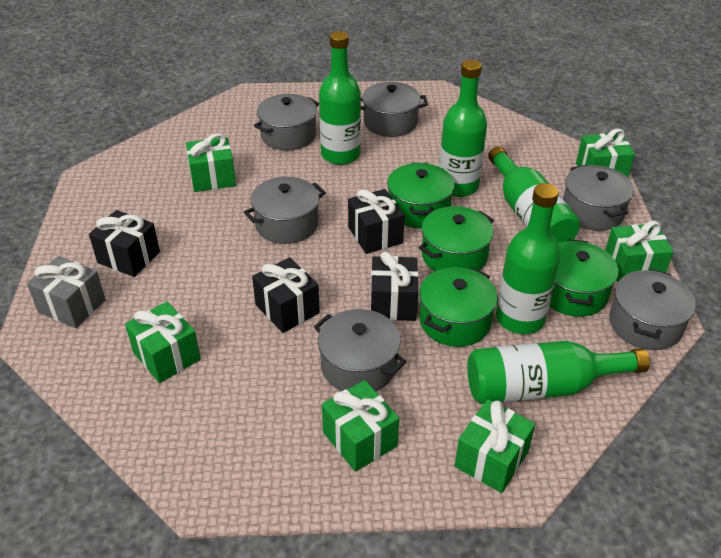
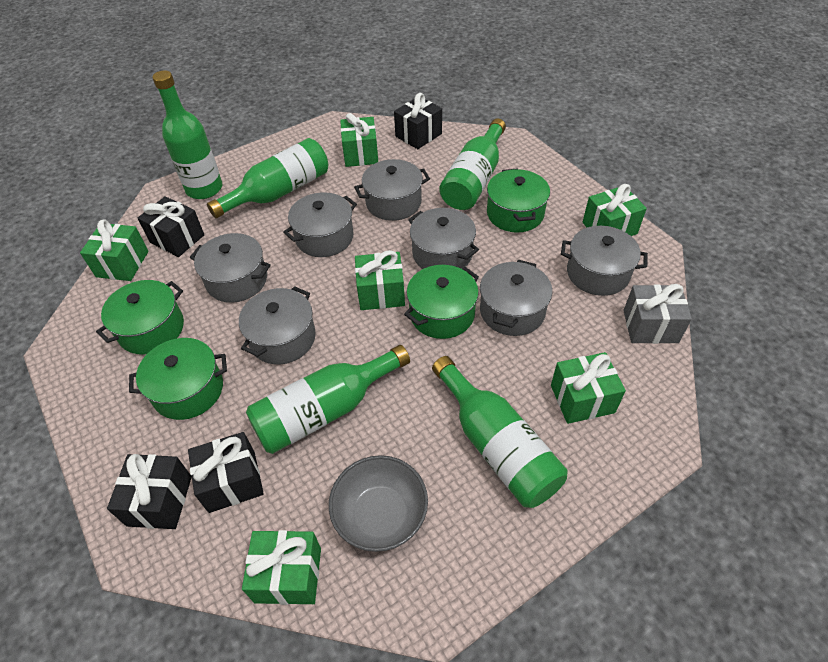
grey bowl: 0 -> 1
grey pot: 6 -> 7

